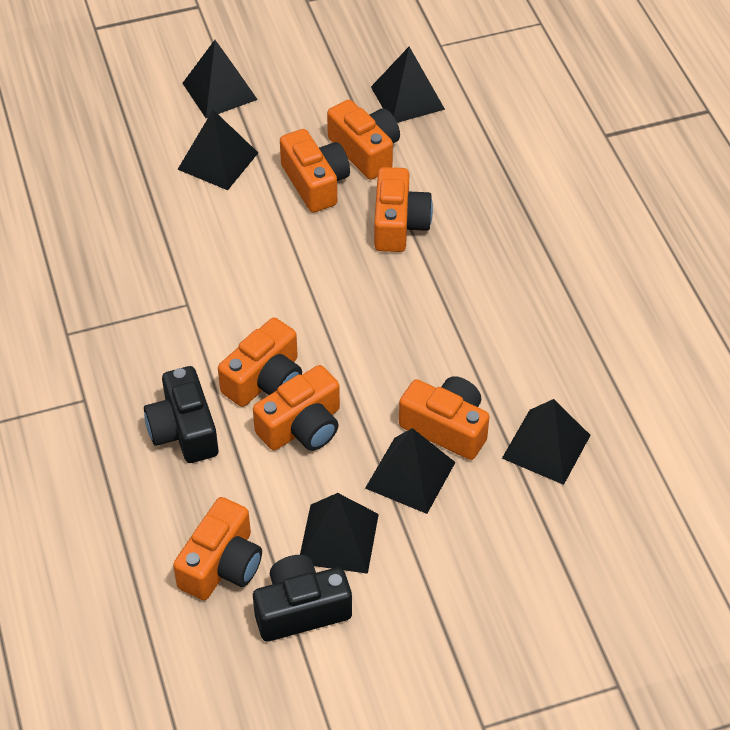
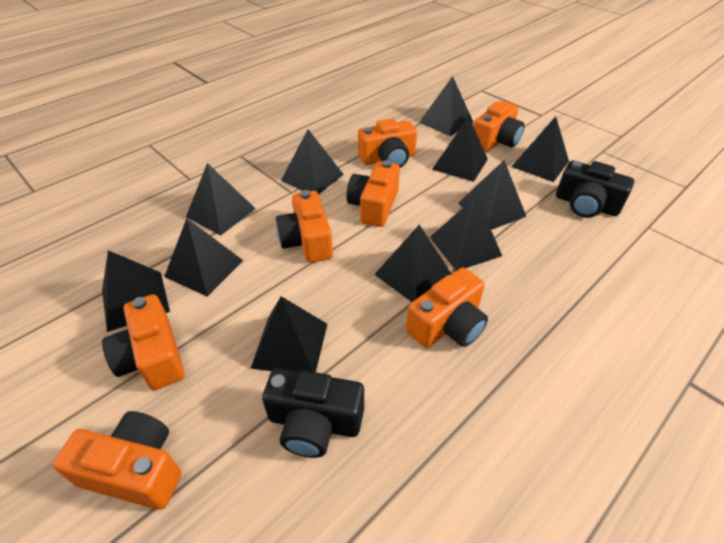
black pyramid: 6 -> 11

